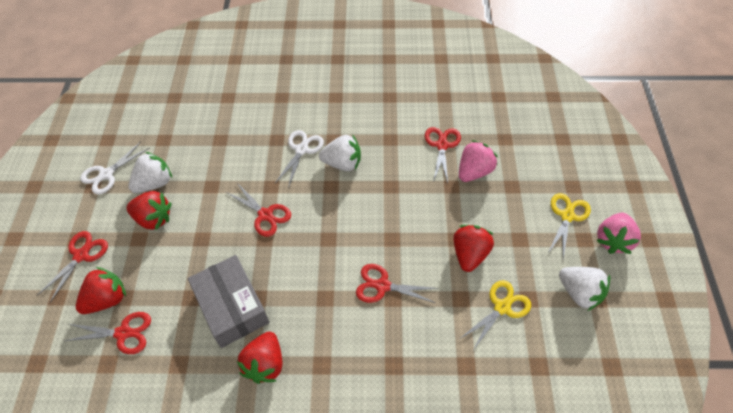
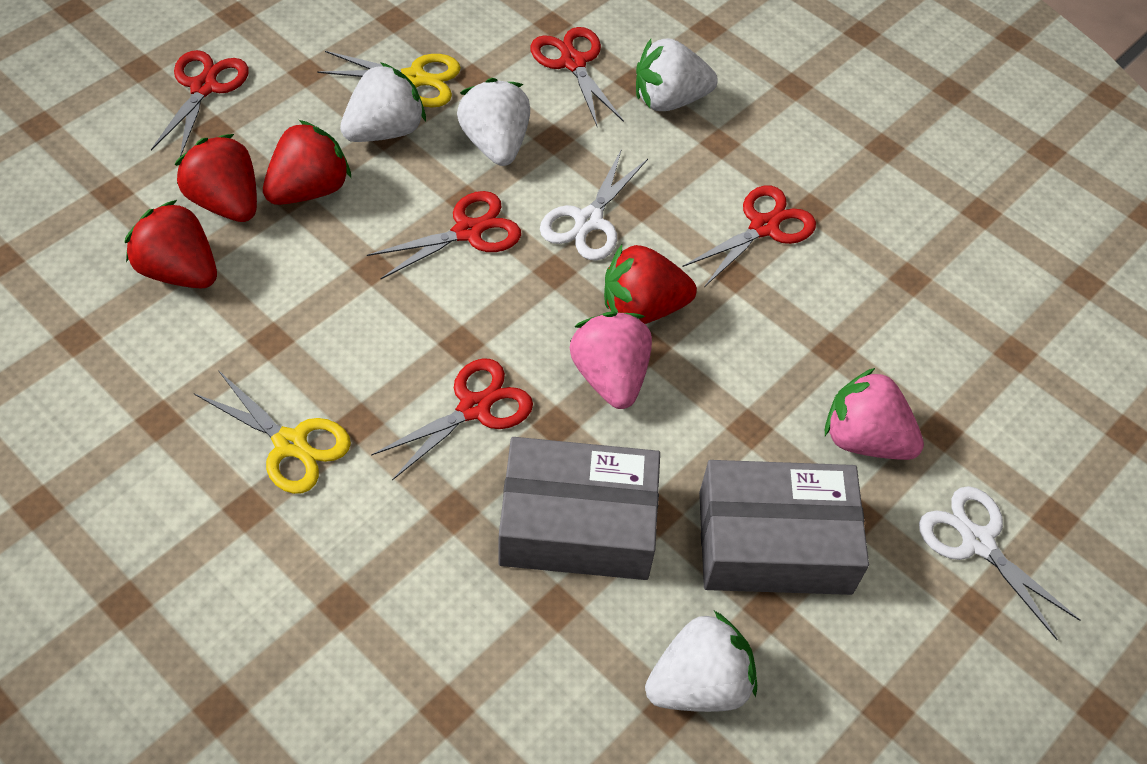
grey box: 1 -> 2
white strawberry: 3 -> 4

